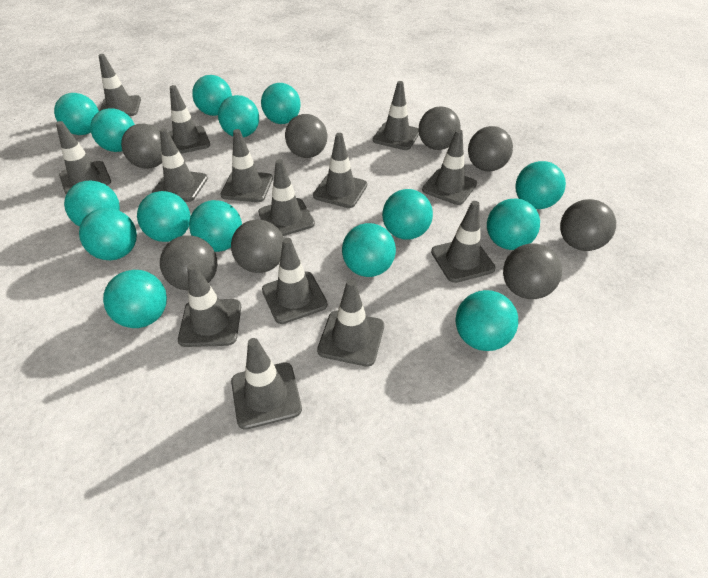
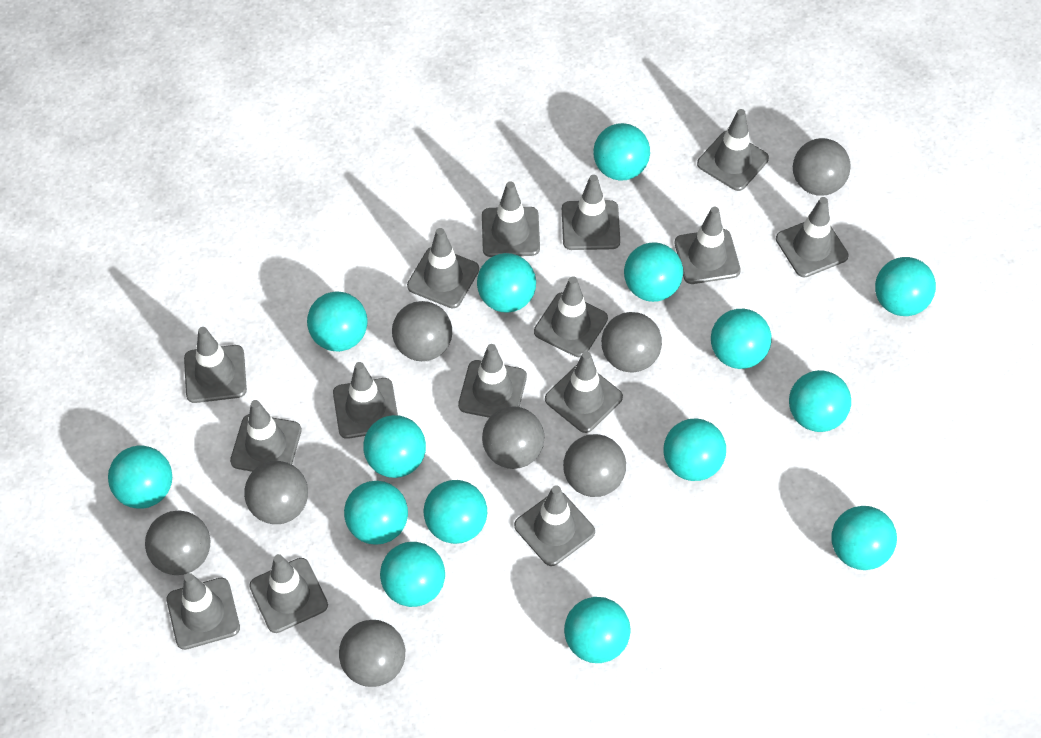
grey traffic cone: 14 -> 15

